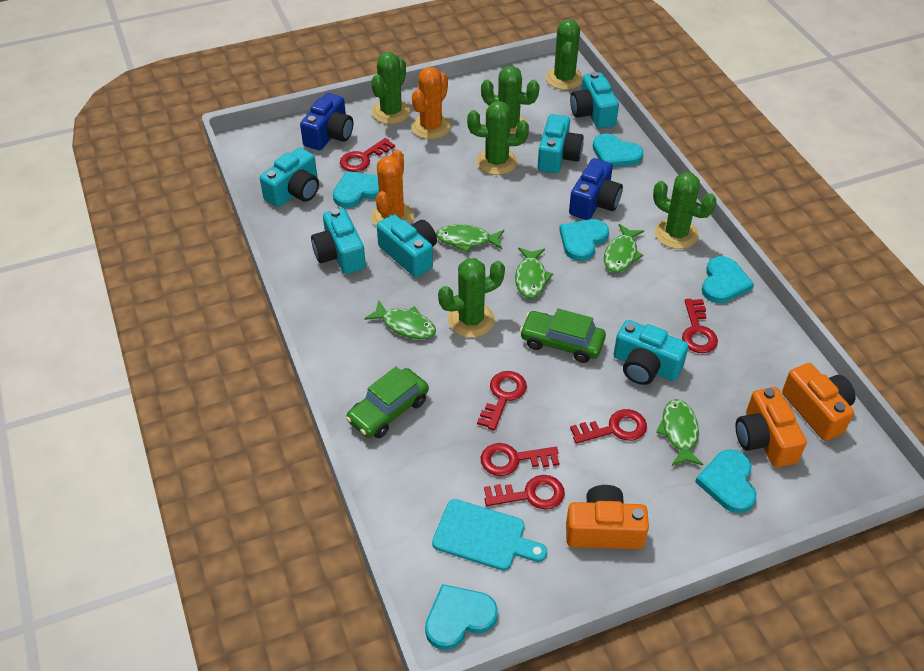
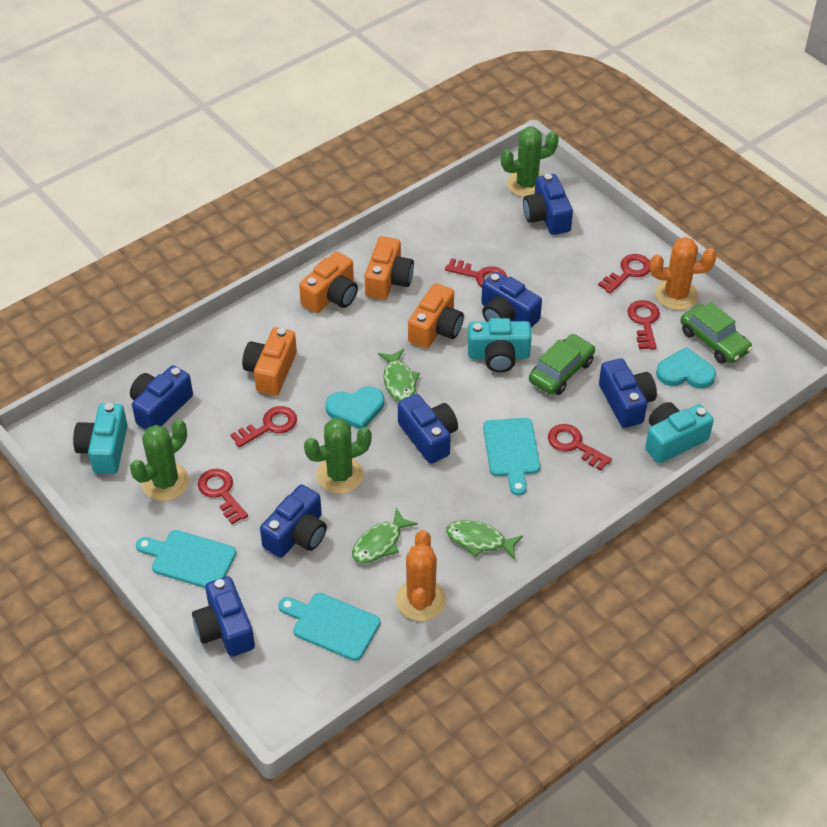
blue camera: 2 -> 7
green cactus: 6 -> 3
green fish: 5 -> 3
orange camera: 3 -> 4
turquoise camera: 6 -> 3
turquoise cutting board: 1 -> 3
turquoise heart: 6 -> 2

